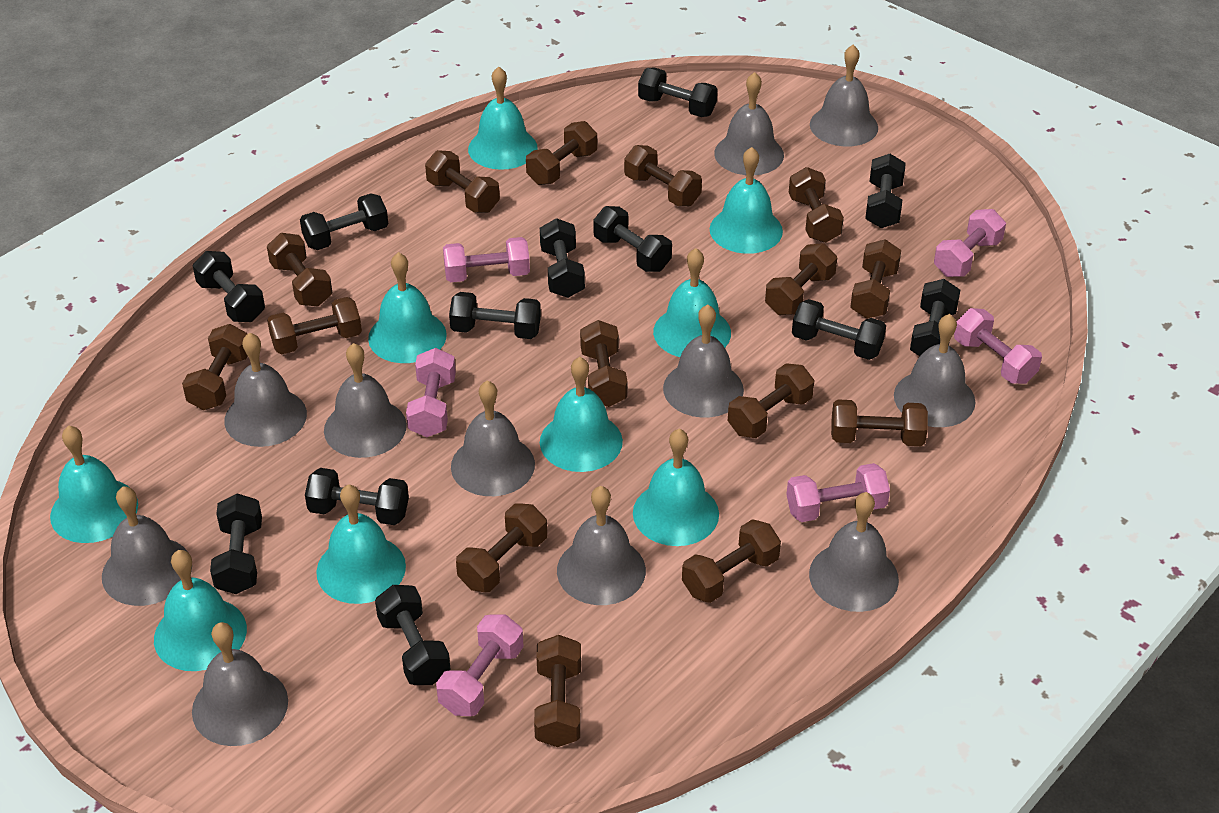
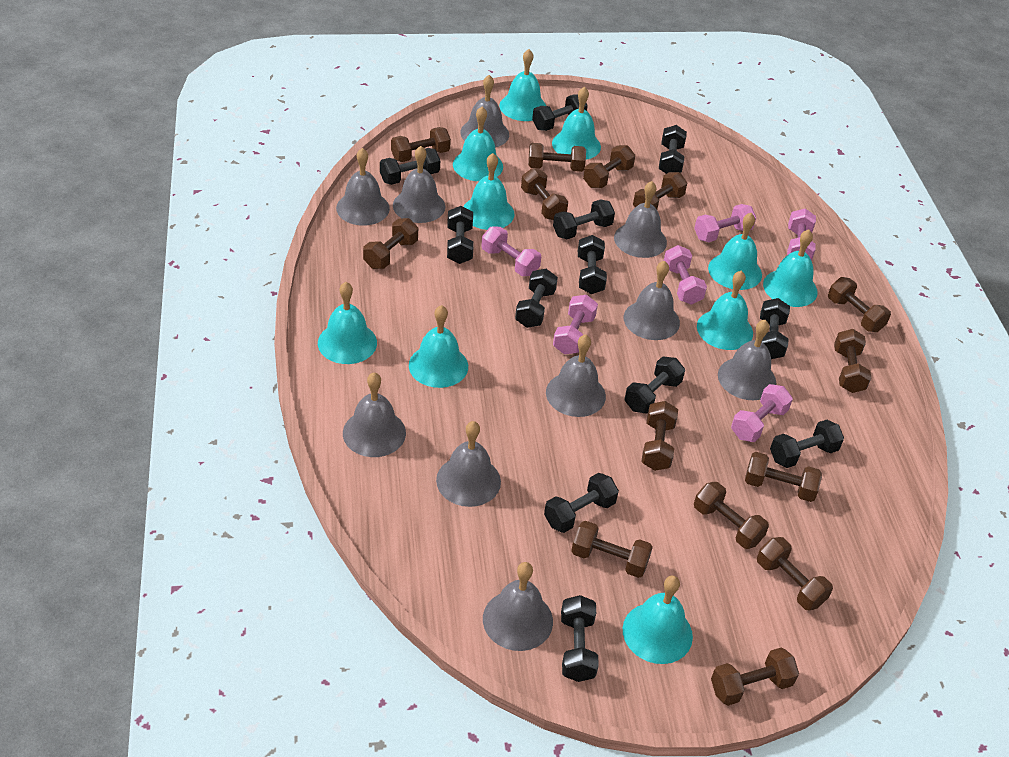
brown dumbbell: 15 -> 14
grey bell: 11 -> 10
turquoise bell: 9 -> 10

